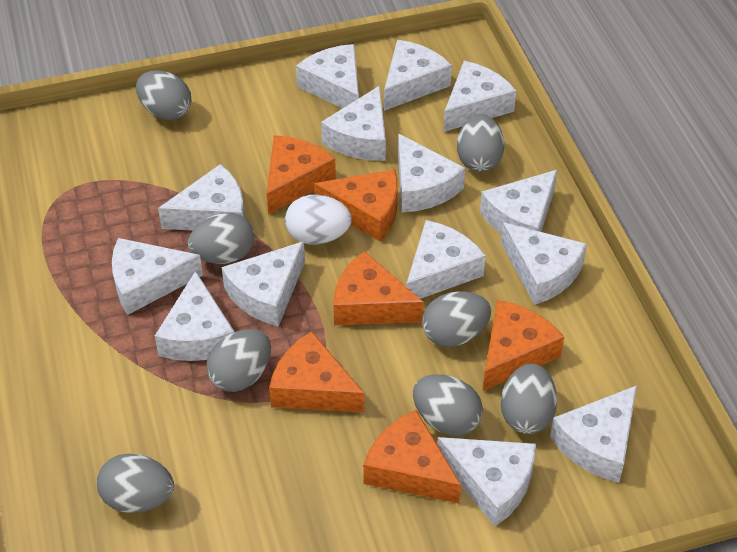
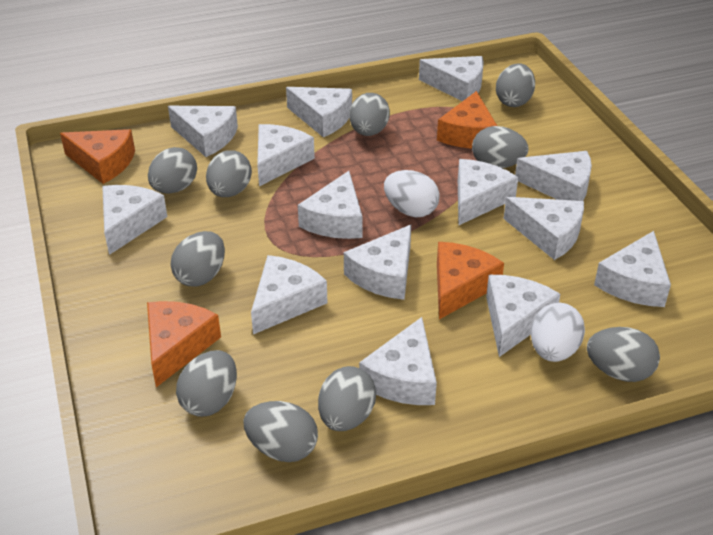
grey egg: 8 -> 10
orange cheese: 6 -> 4
white egg: 1 -> 2

